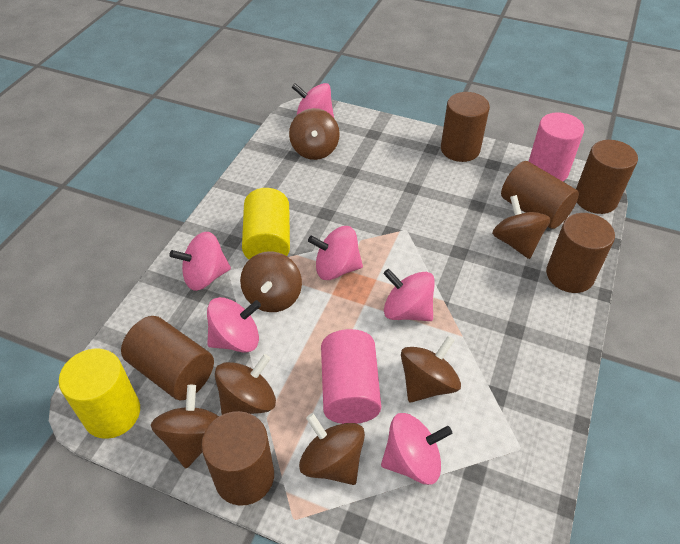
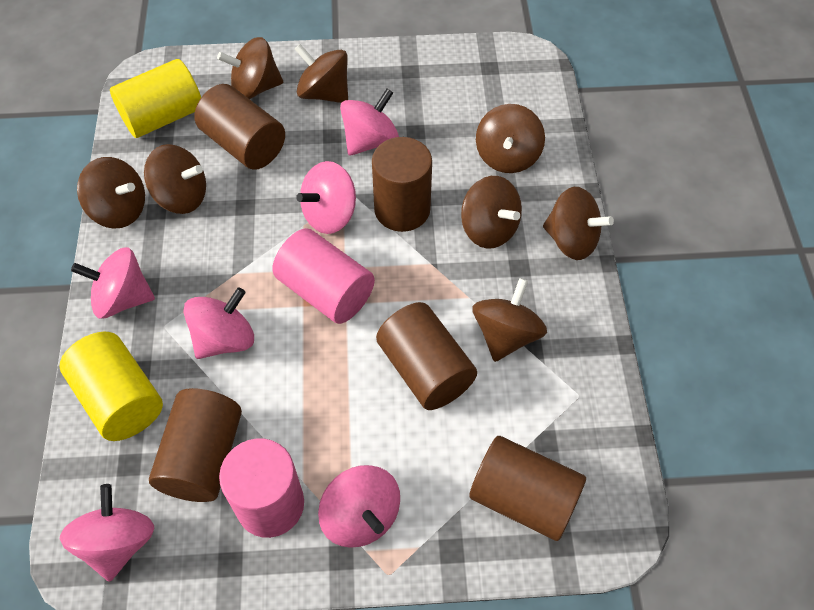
brown cylinder: 6 -> 5
brown spinning top: 7 -> 8

